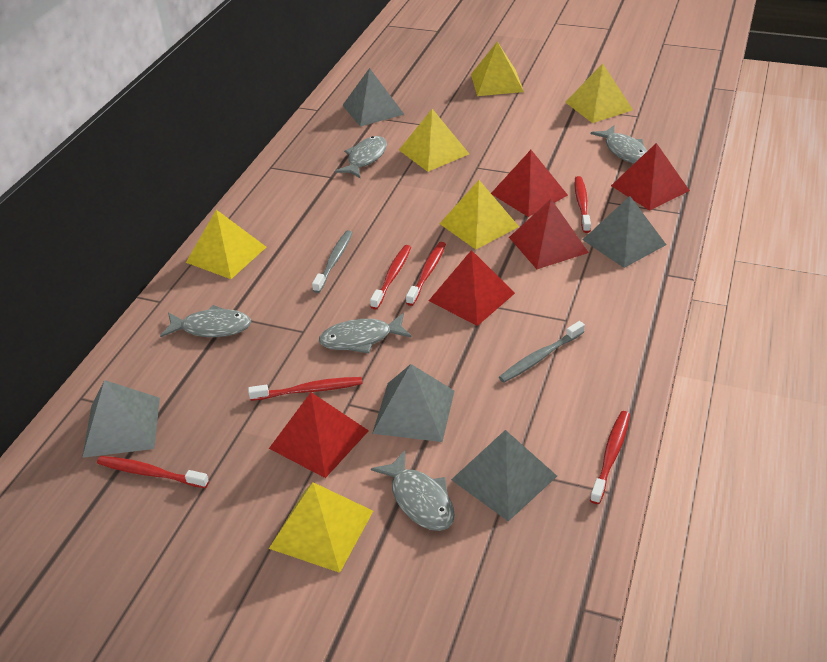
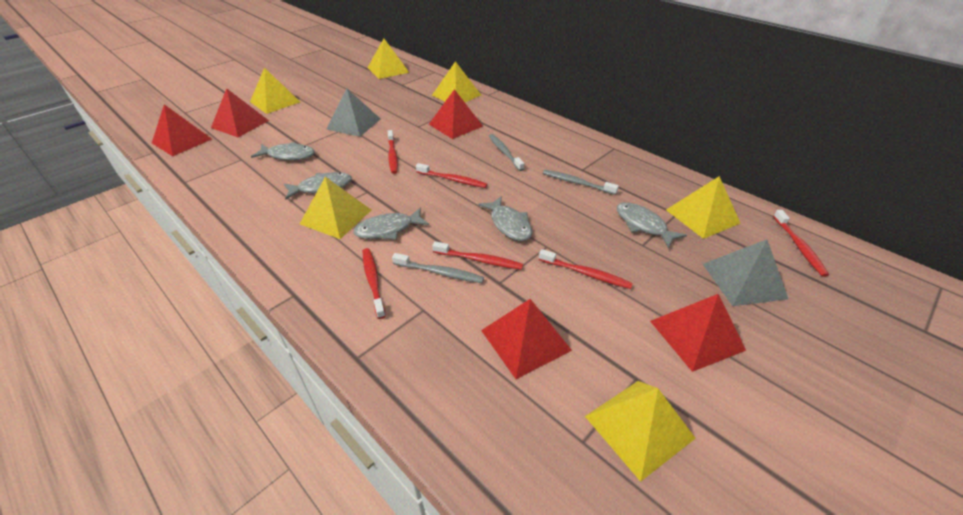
grey pyramid: 5 -> 2
grey toothbrush: 2 -> 3

